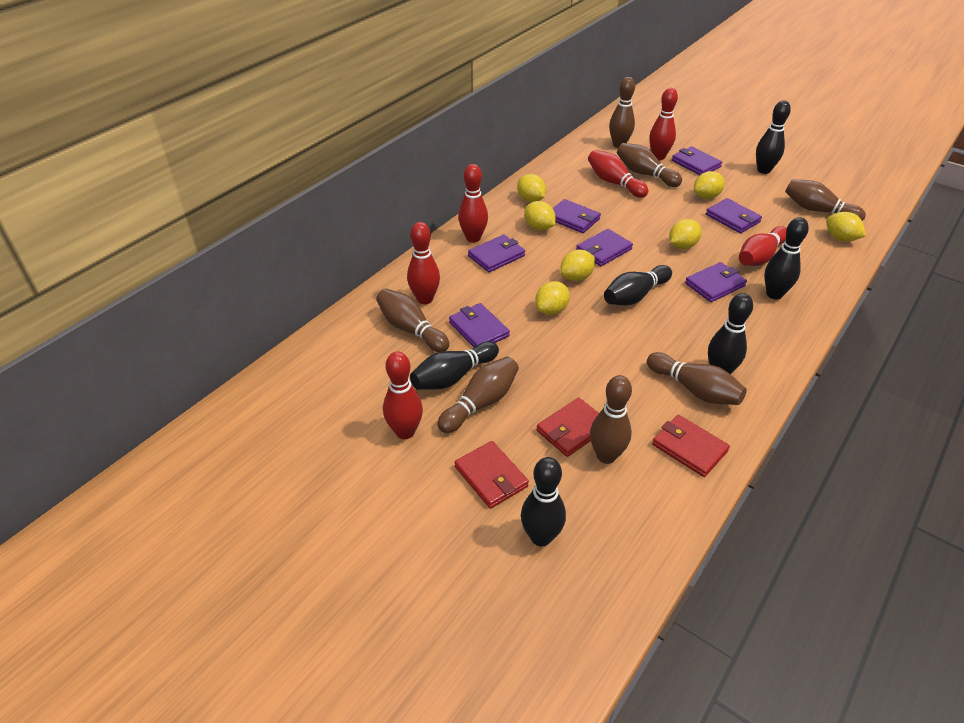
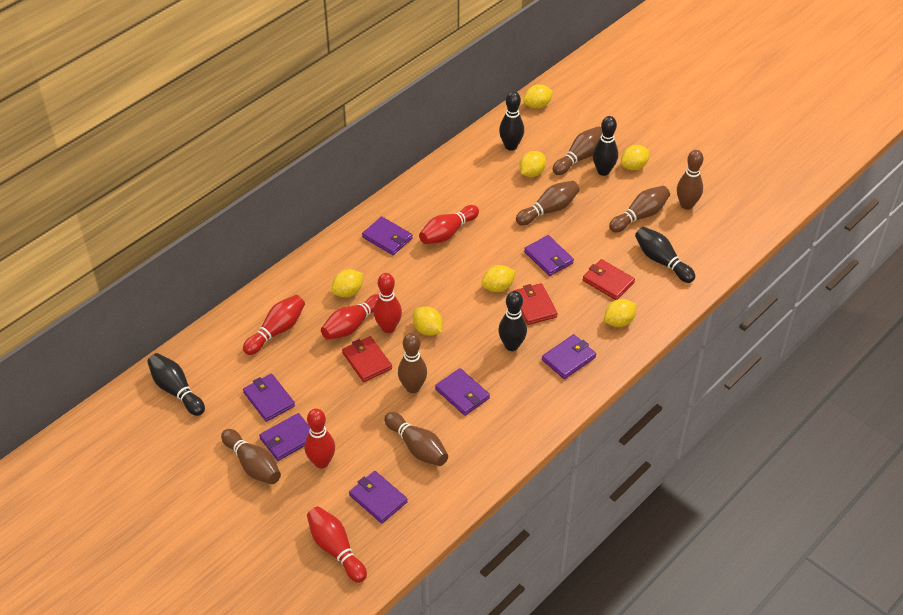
black bowling pin: 6 -> 5

